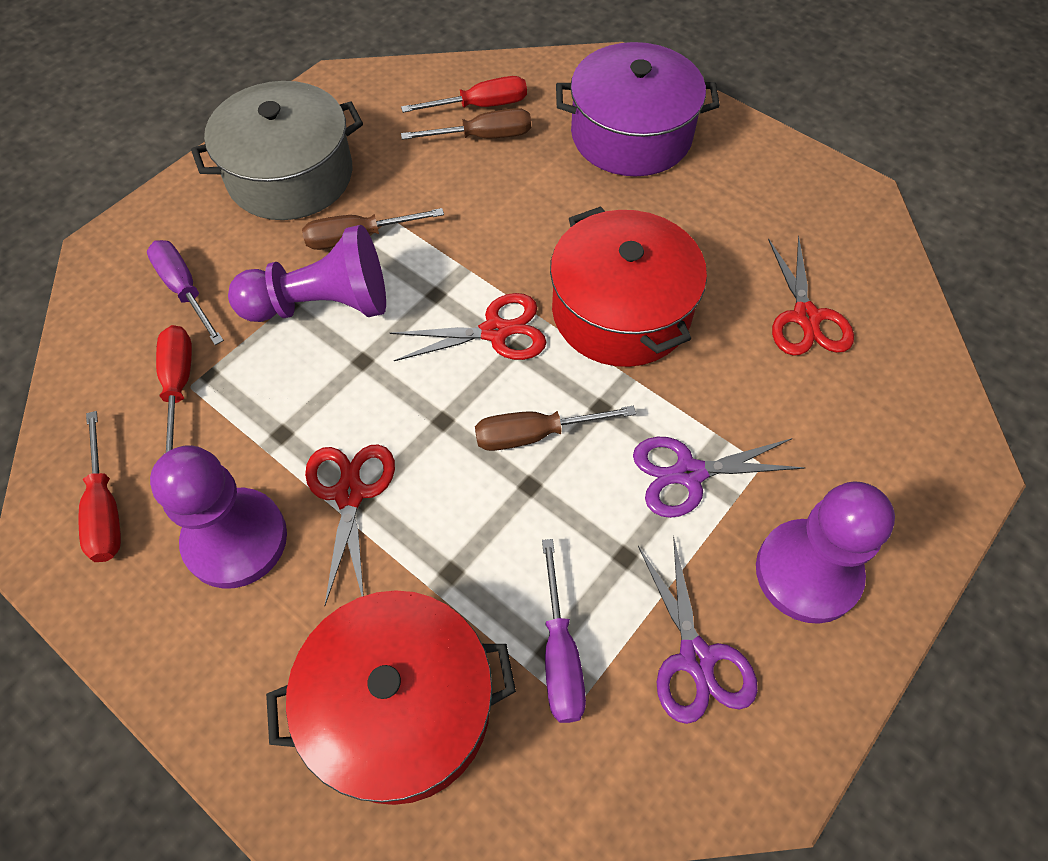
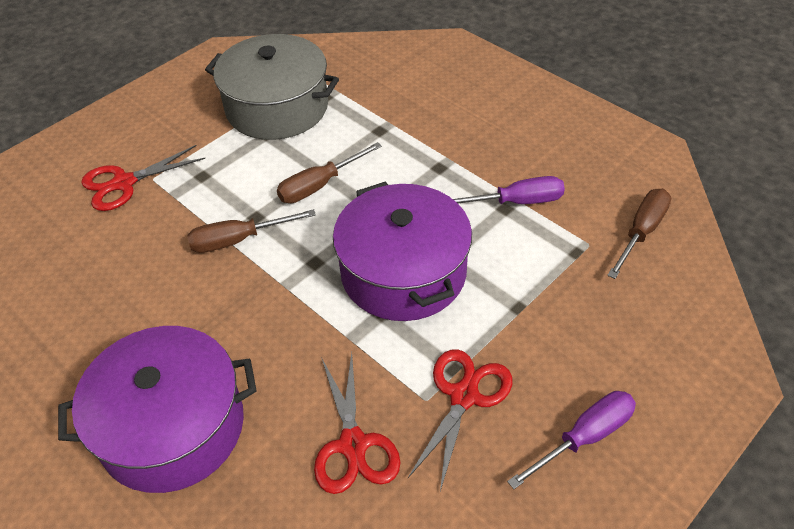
purple pawn: 3 -> 0
purple pot: 1 -> 2
purple scissors: 2 -> 0
red pot: 2 -> 0
red screwdriver: 3 -> 0

